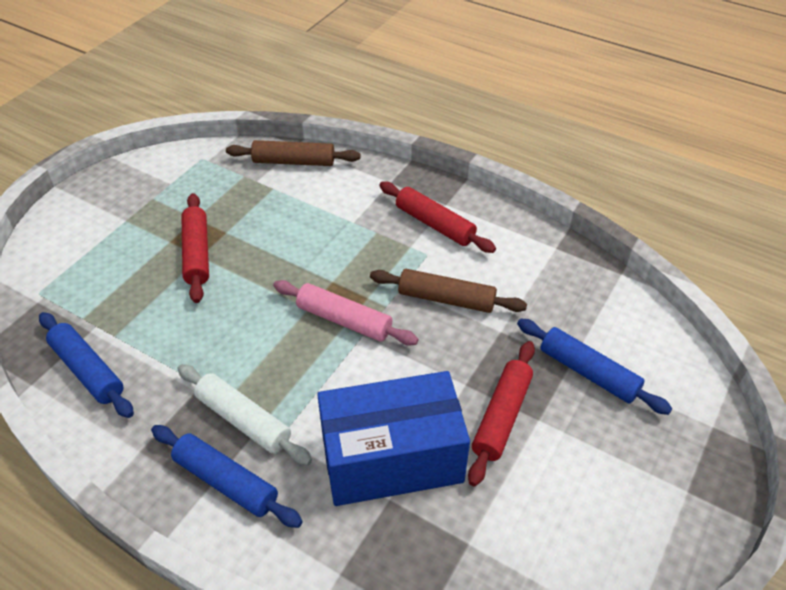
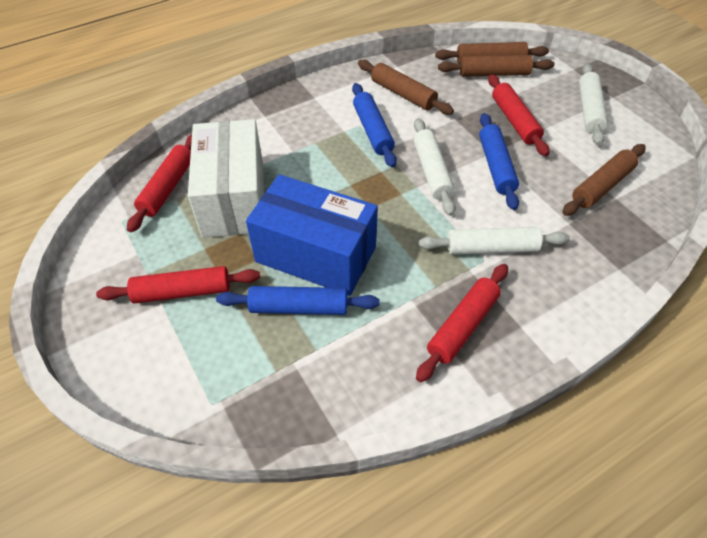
brown rolling pin: 2 -> 4
pink rolling pin: 1 -> 0
red rolling pin: 3 -> 4
white box: 0 -> 1
white rolling pin: 1 -> 3

